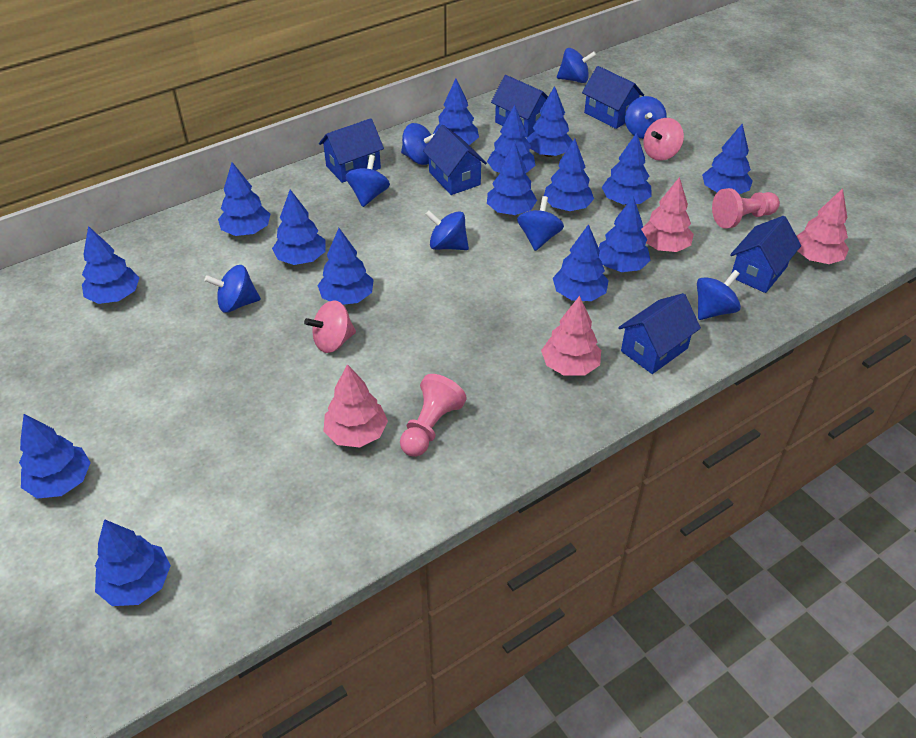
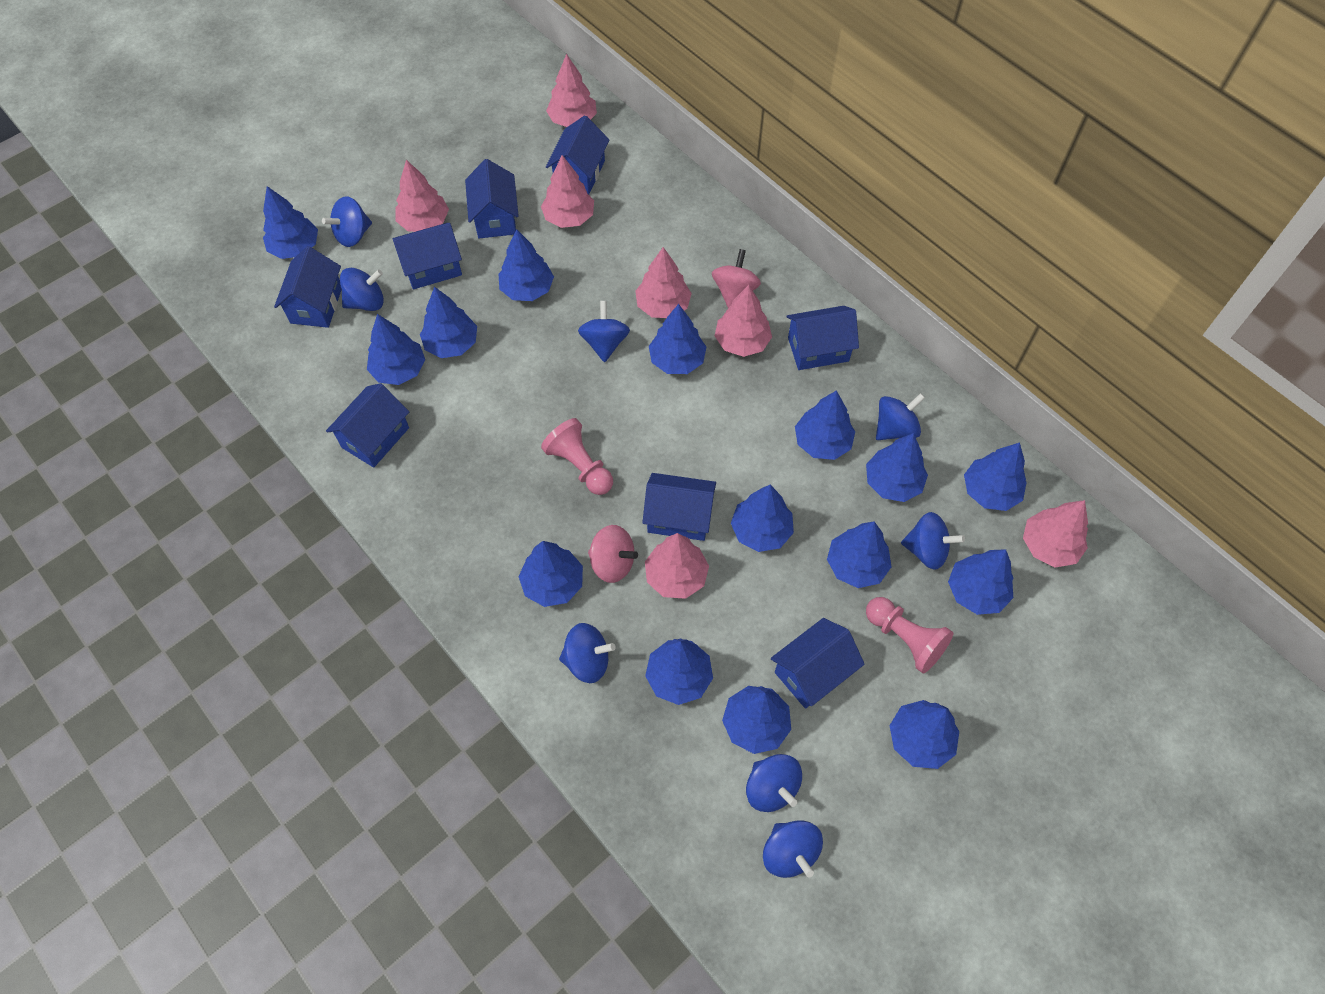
blue house: 6 -> 8
pink tree: 4 -> 7

